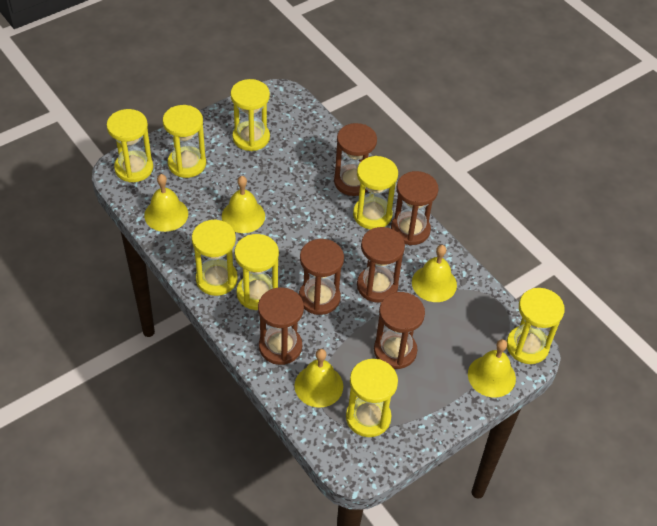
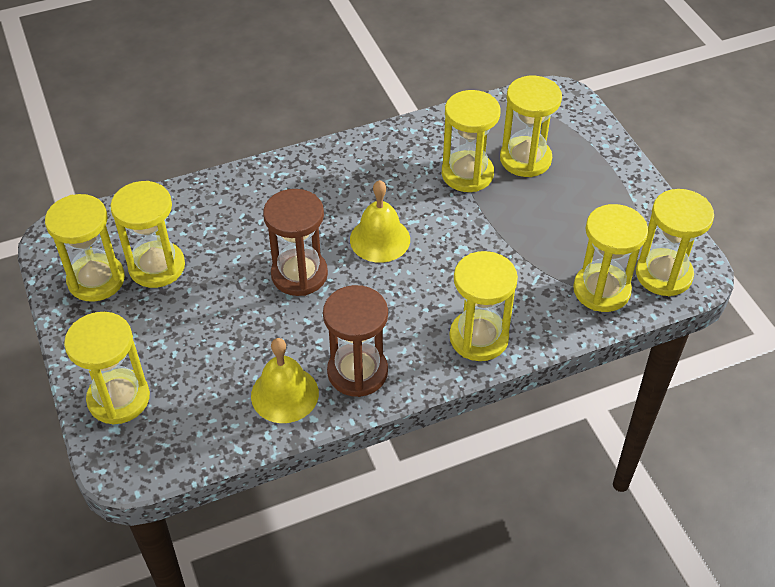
brown hourglass: 6 -> 2
yellow bell: 5 -> 2

